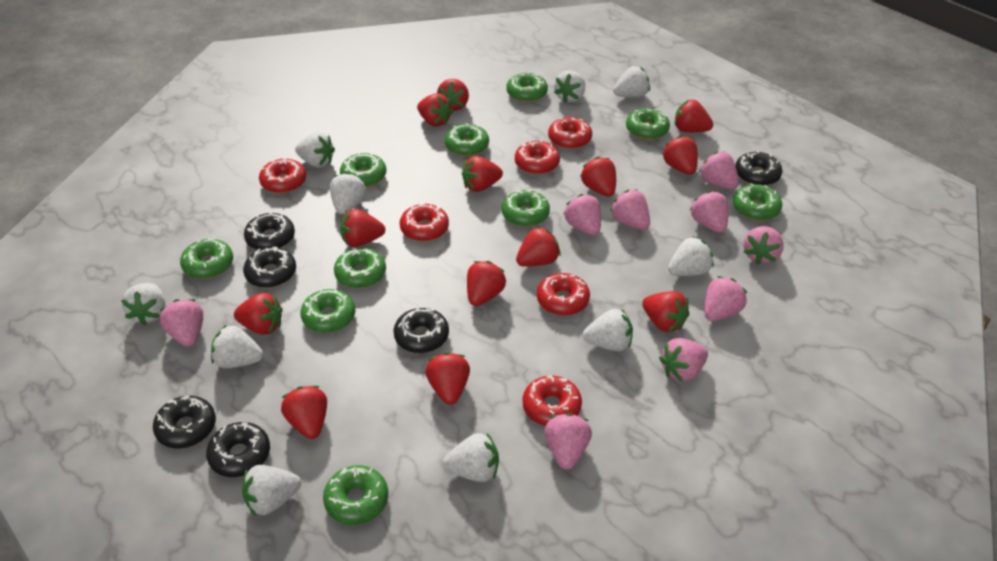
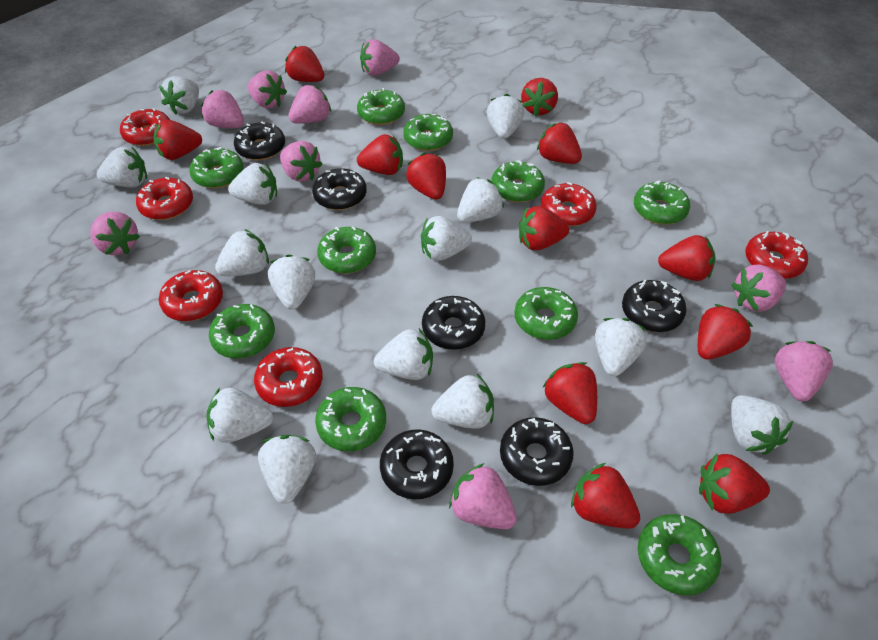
red strawberry: 13 -> 12
white strawberry: 10 -> 14

